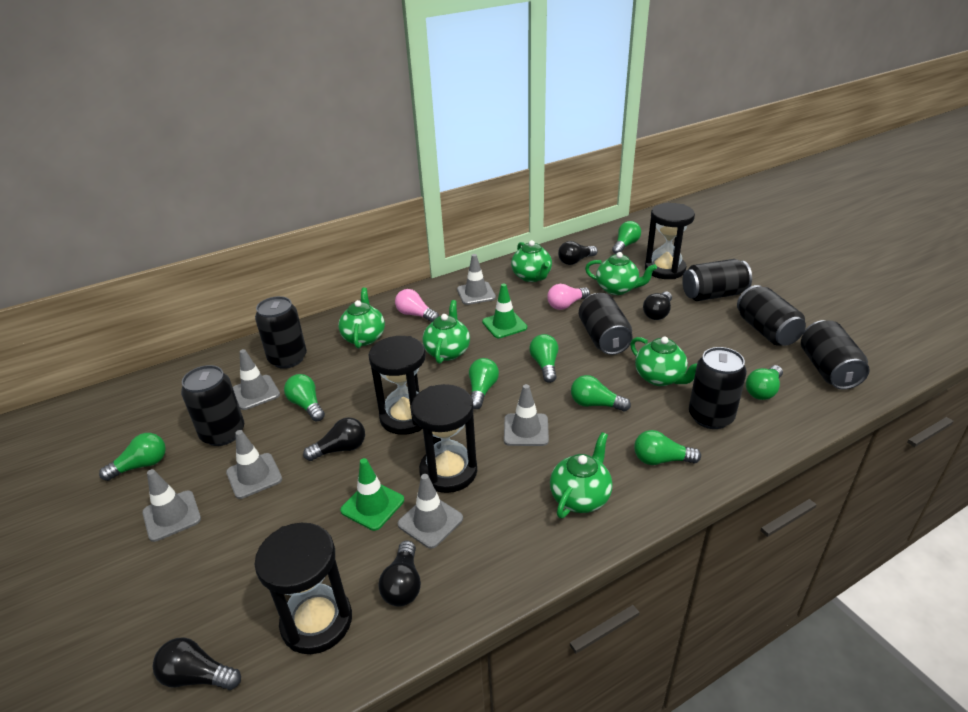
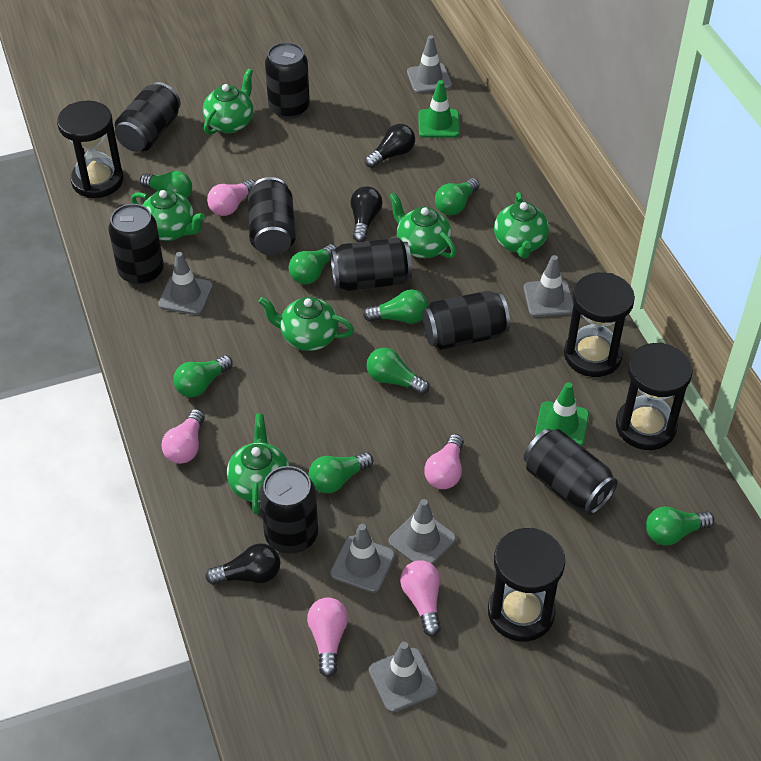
black can: 7 -> 8
black light bulb: 5 -> 3
pink light bulb: 2 -> 5

